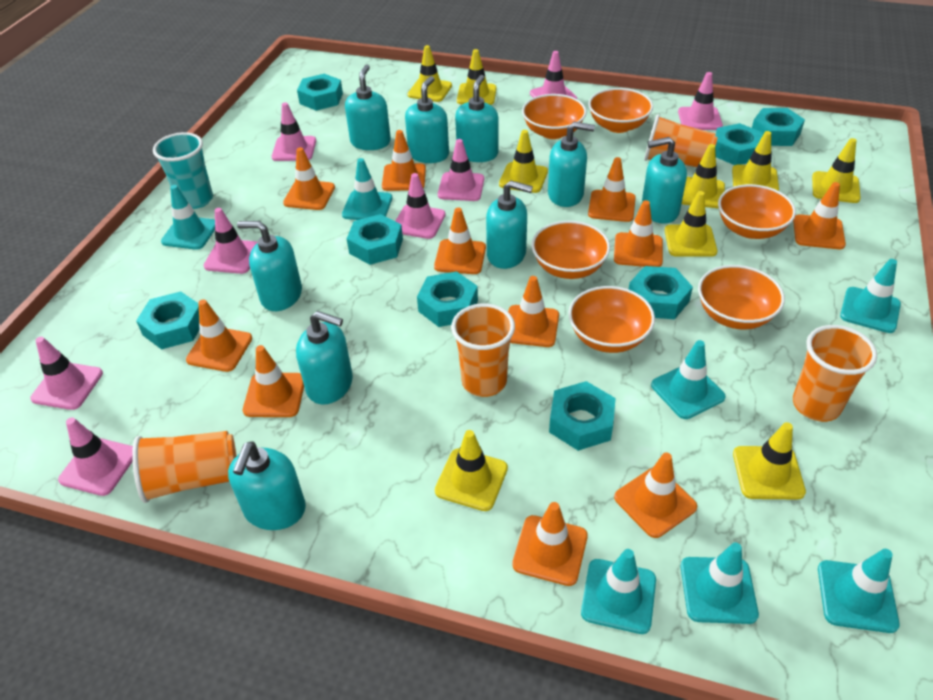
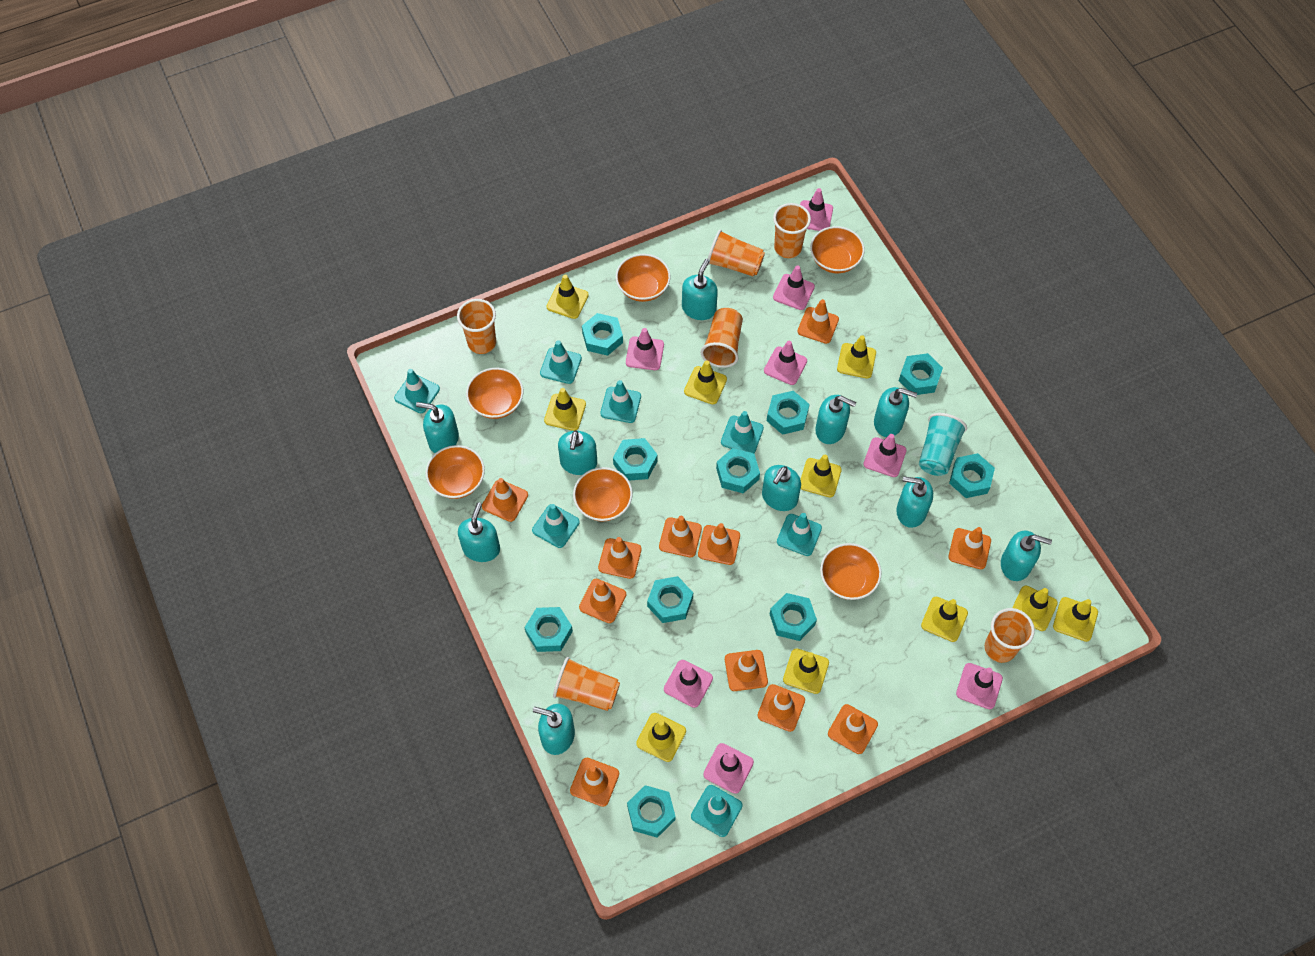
orange cup: 4 -> 6
turquoise nut: 8 -> 10
turquoise soap dispenser: 9 -> 10
yellow traffic cone: 9 -> 10

